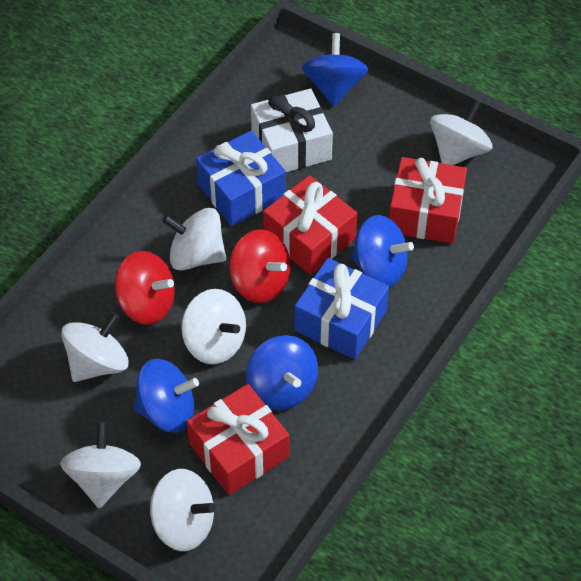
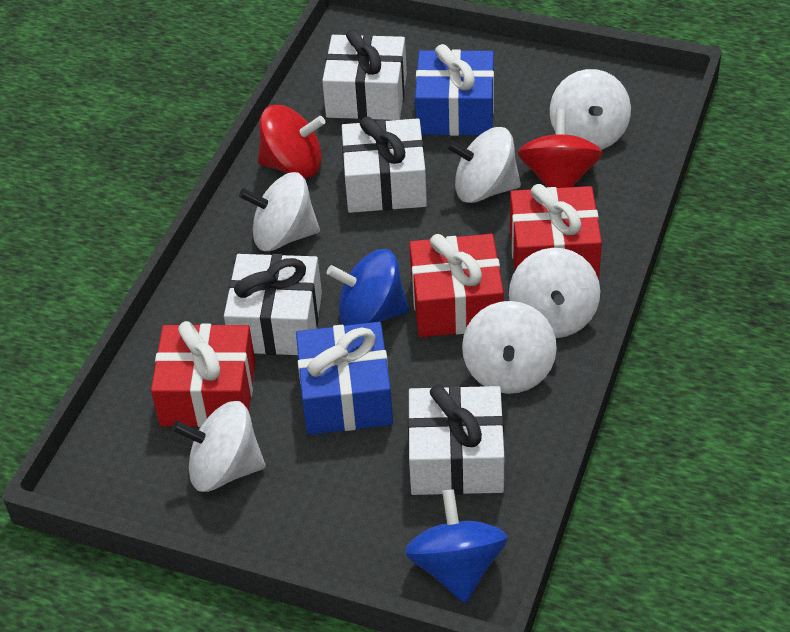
blue spinning top: 4 -> 2
white gift: 1 -> 4

